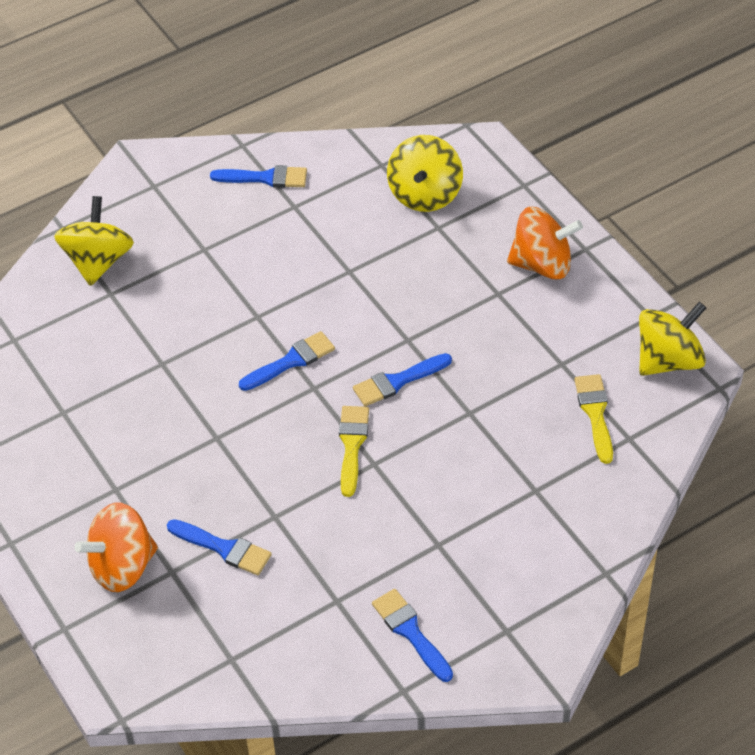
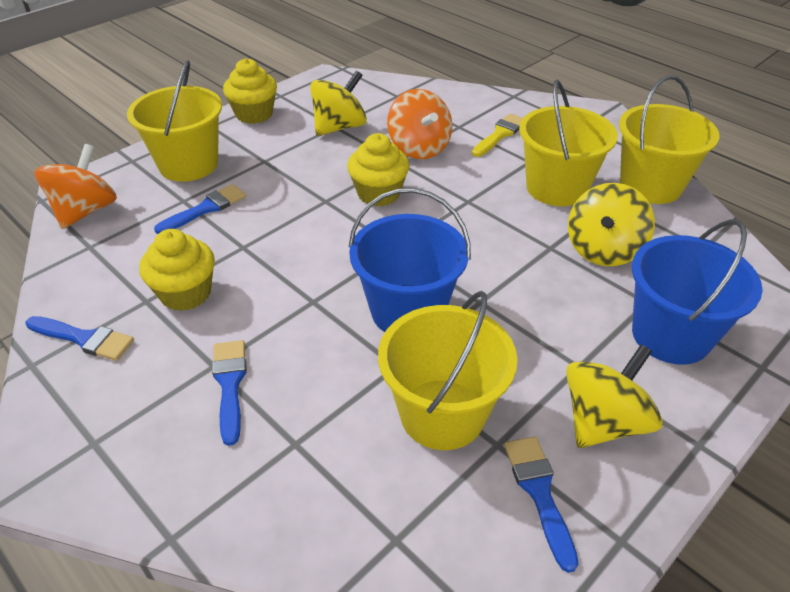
blue brush: 5 -> 4
blue bucket: 0 -> 2
yellow brush: 2 -> 1
yellow bucket: 0 -> 4
yellow cupcake: 0 -> 3

